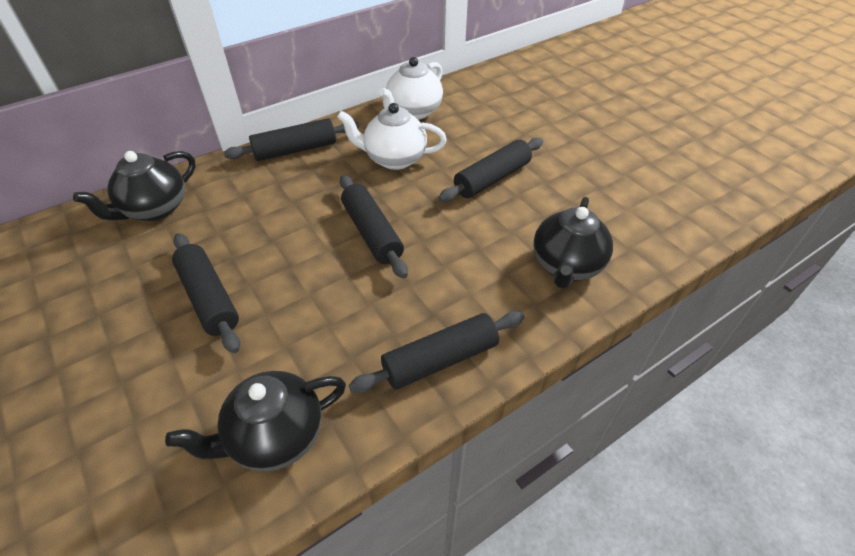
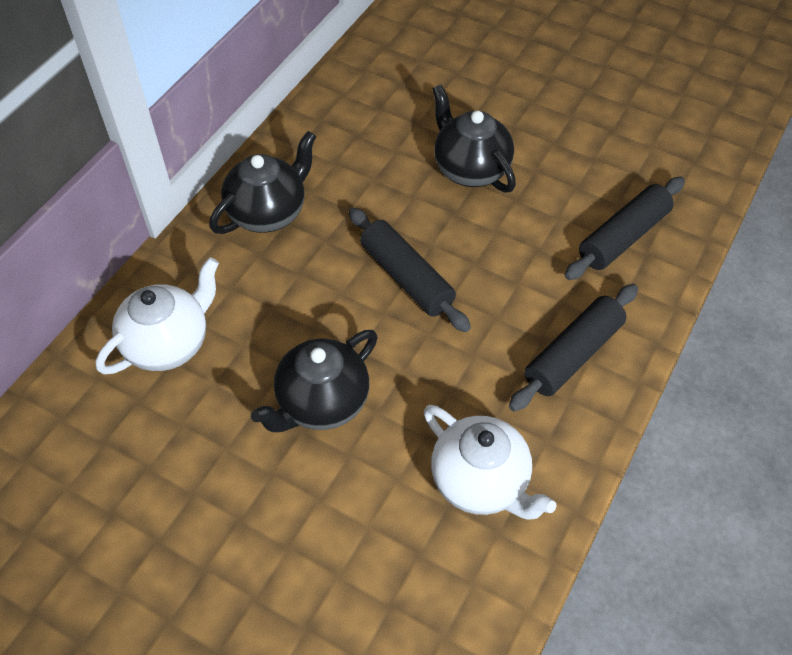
black rolling pin: 5 -> 3

